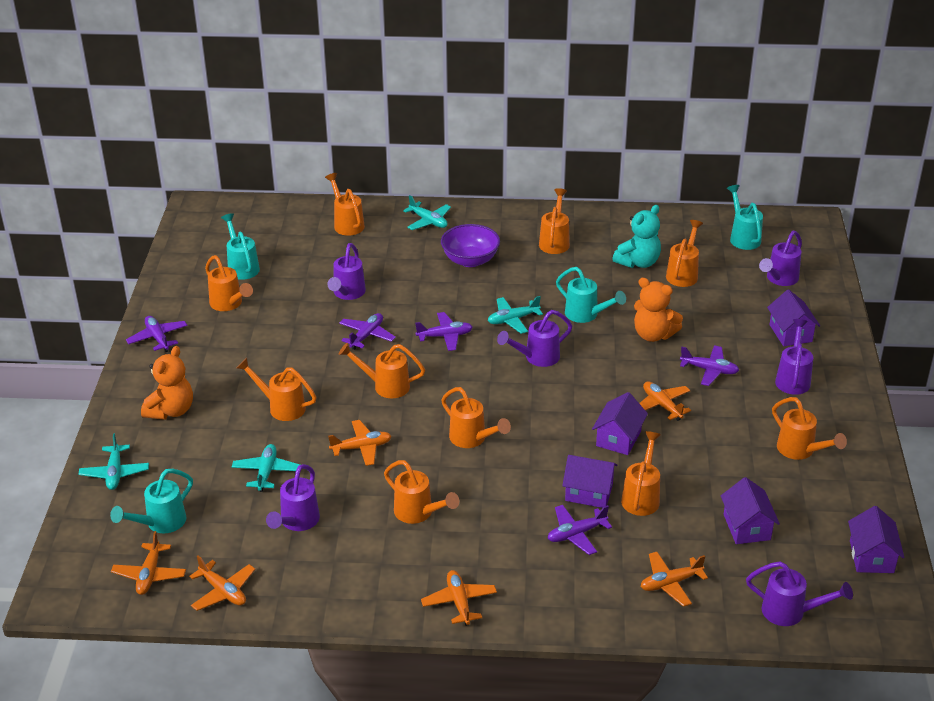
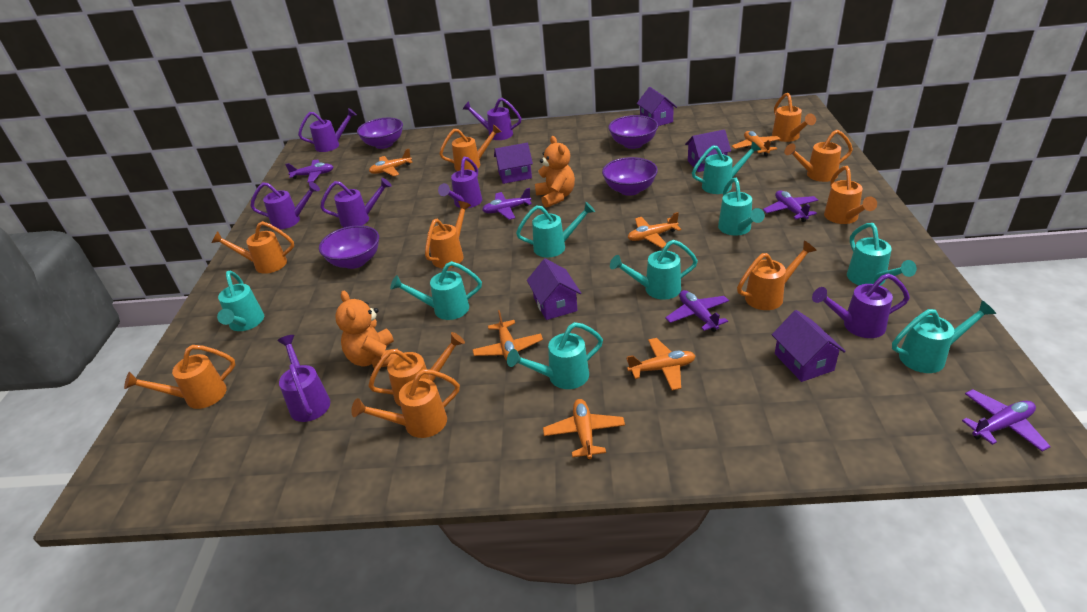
purple bowl: 1 -> 4
purple watering can: 6 -> 7
turquoise plane: 4 -> 0
turquoise teddy bear: 1 -> 0
turquoise watering can: 4 -> 9

